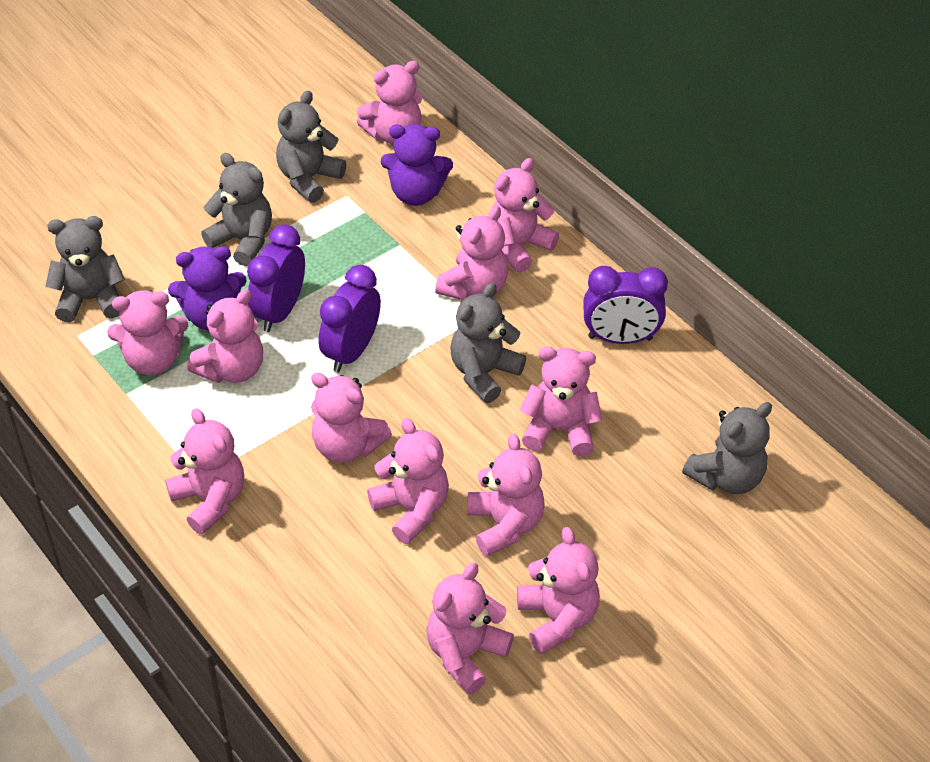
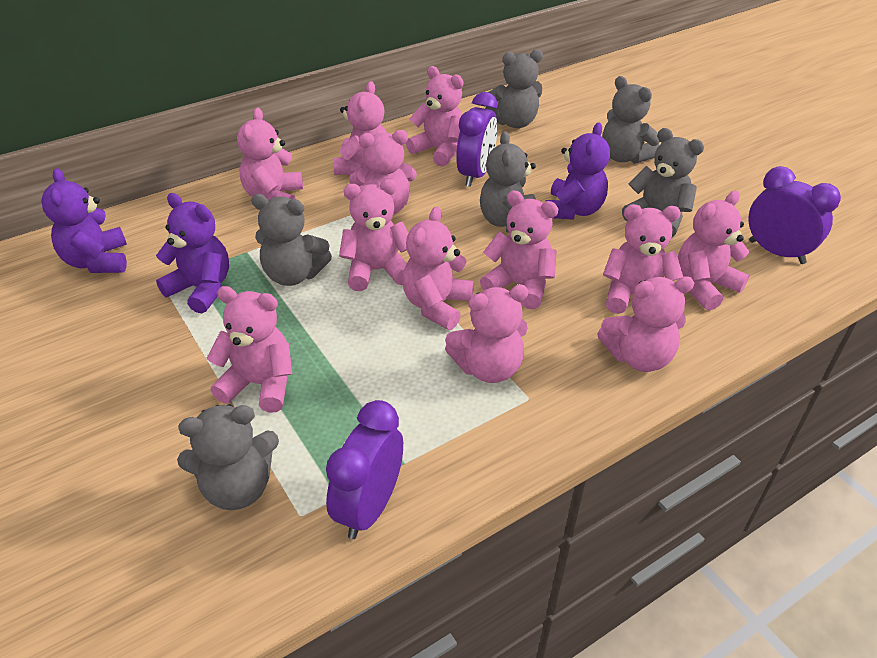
grey teddy bear: 5 -> 6
purple teddy bear: 2 -> 3

